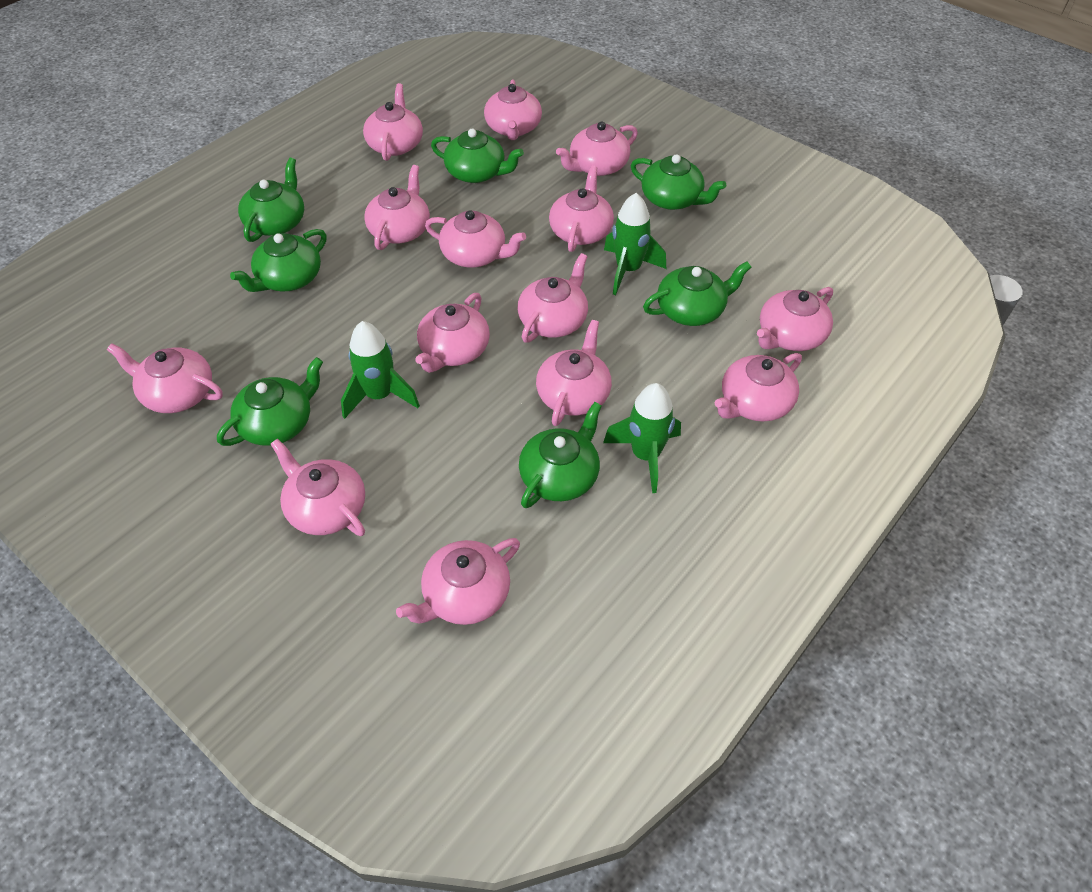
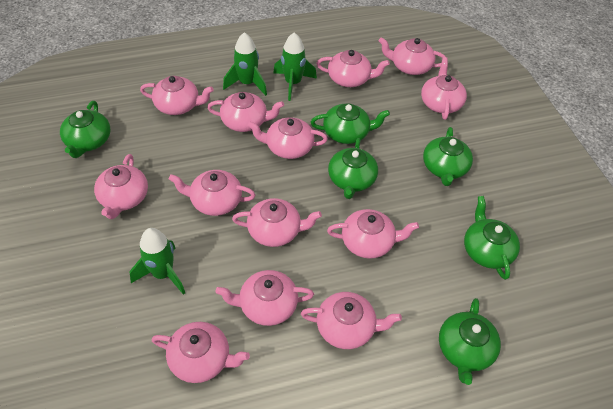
green teapot: 7 -> 6
pink teapot: 14 -> 13

